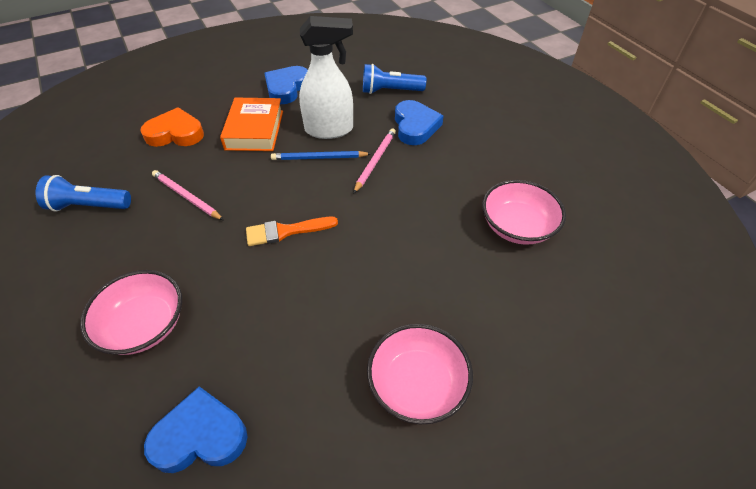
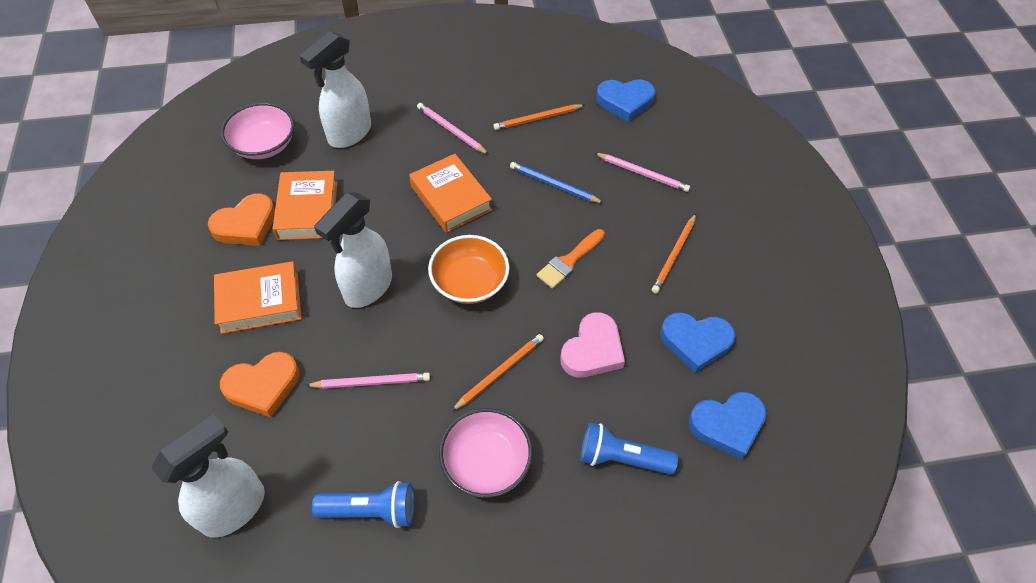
orange book: 1 -> 3
orange bowl: 0 -> 1
orange heart: 1 -> 2
orange pencil: 0 -> 3
pink bowl: 3 -> 2
pink heart: 0 -> 1
pink pencil: 2 -> 3
white spray bottle: 1 -> 3

